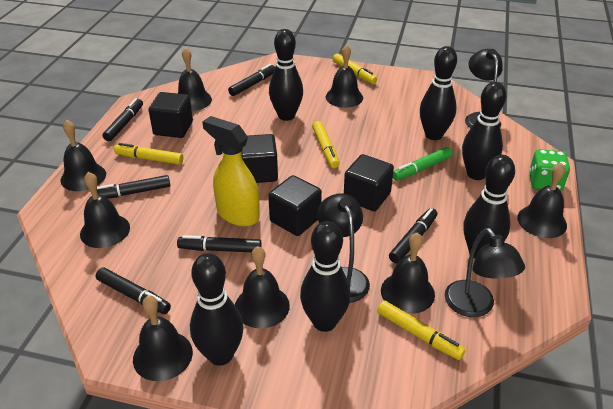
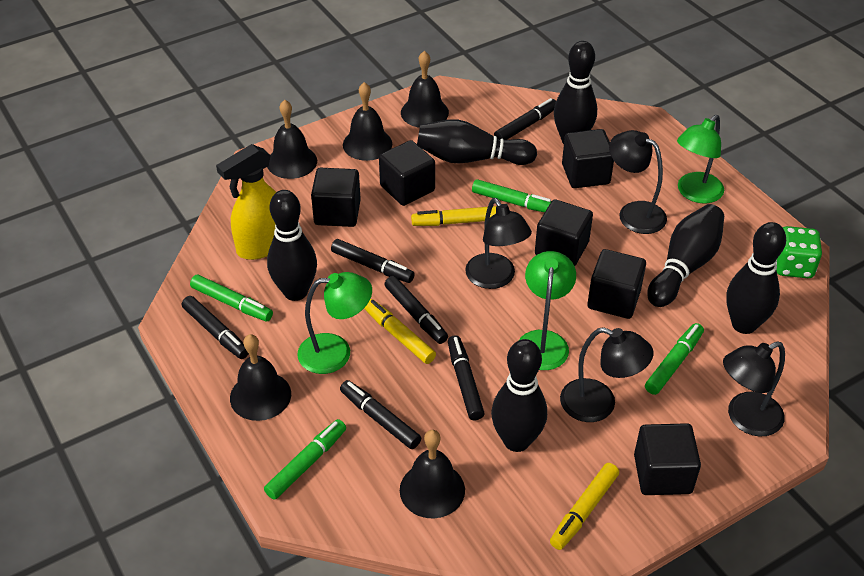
black bell: 8 -> 5
black cube: 4 -> 6
black lamp: 3 -> 4
green lamp: 0 -> 3
green marker: 1 -> 4
yellow marker: 4 -> 3

